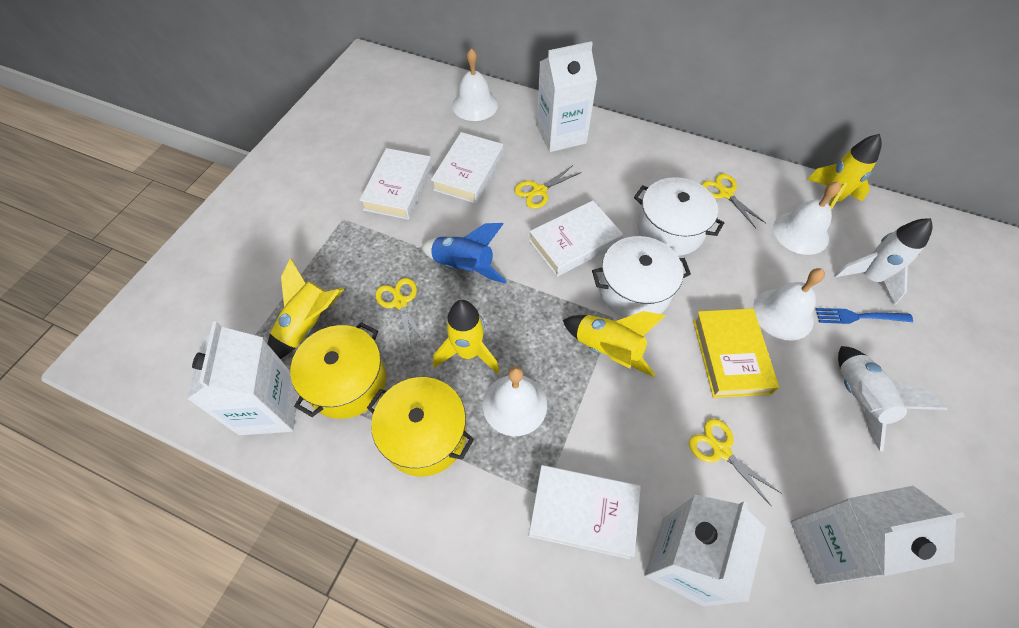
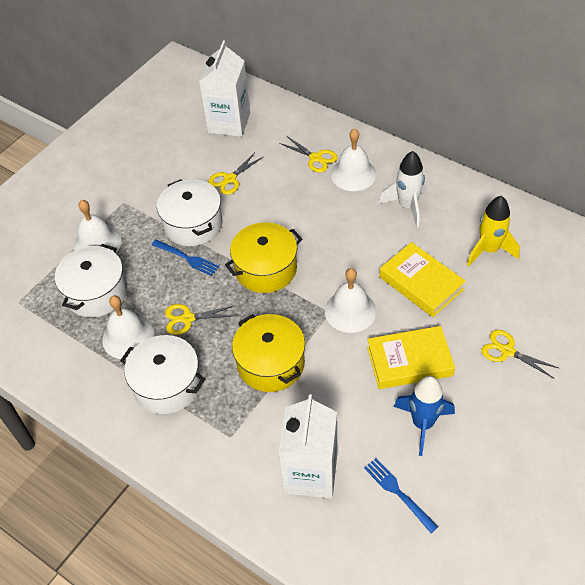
blue fork: 1 -> 2
white book: 4 -> 0
white carton: 4 -> 2
white pot: 2 -> 3
white rocket: 2 -> 1
yellow book: 1 -> 2
yellow rocket: 4 -> 1

